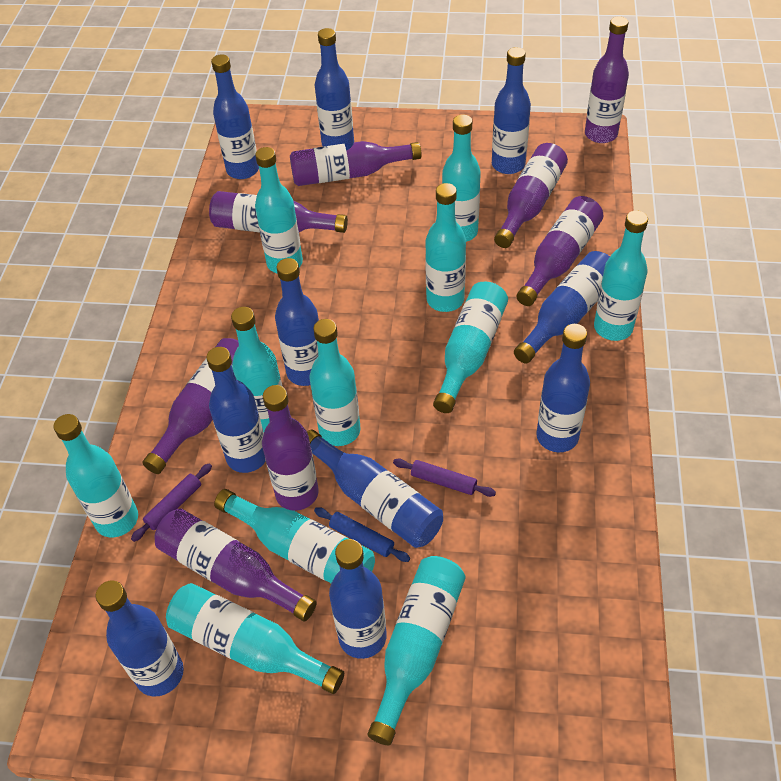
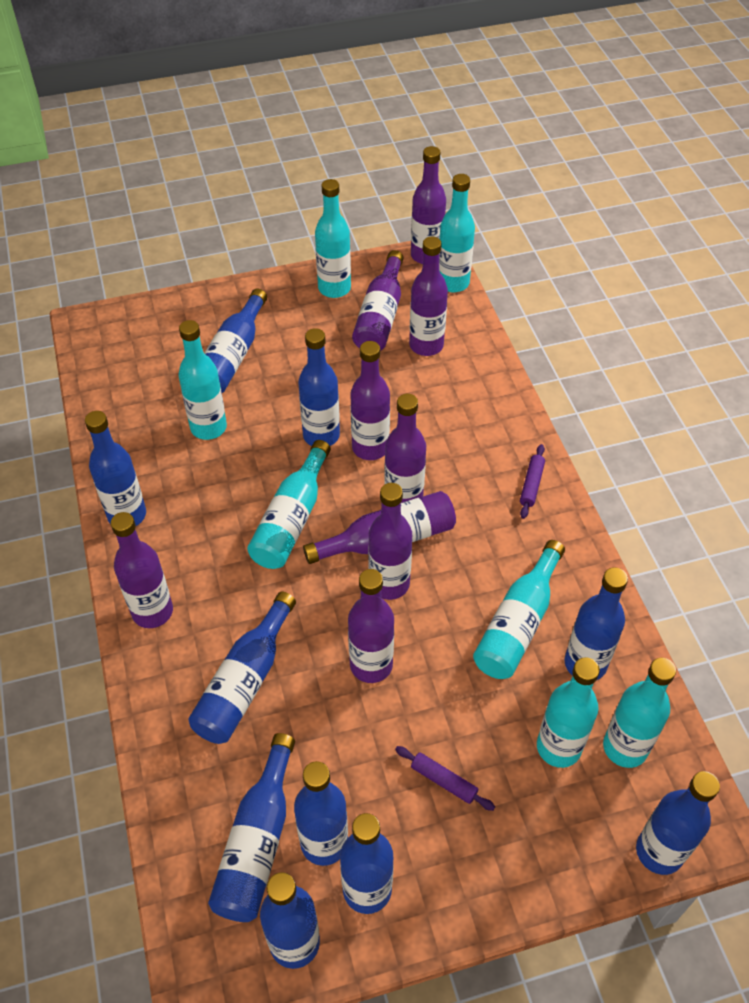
blue rolling pin: 1 -> 0
purple bottle: 8 -> 9
turquoise bottle: 11 -> 7

